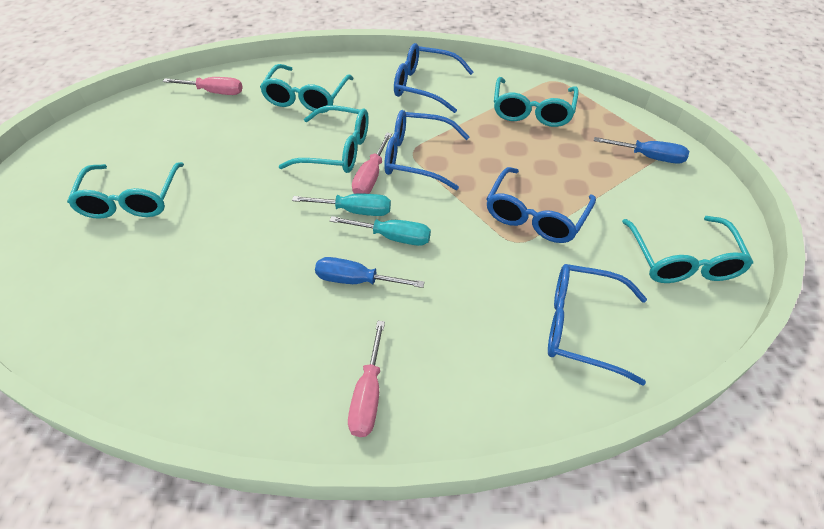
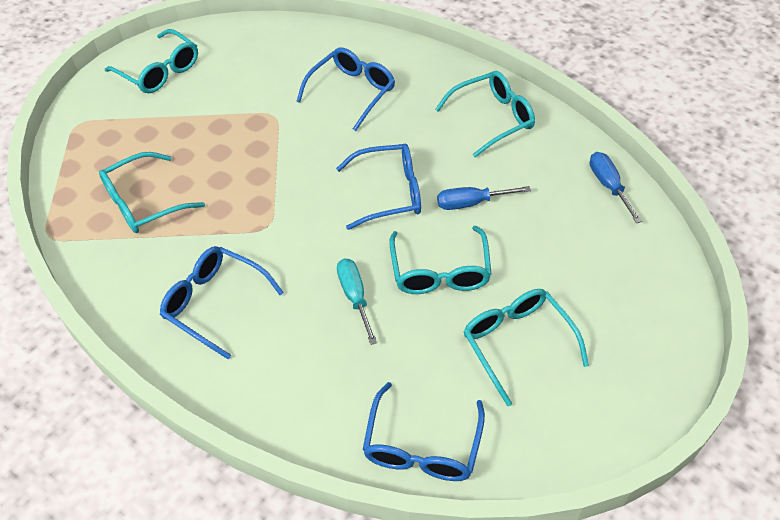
pink screwdriver: 3 -> 0
turquoise screwdriver: 2 -> 1

